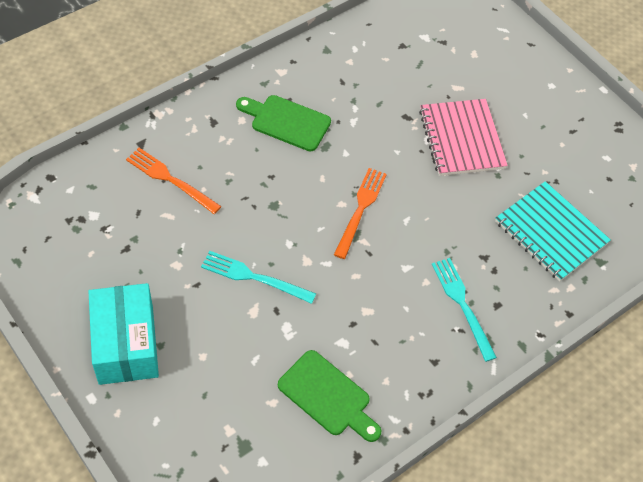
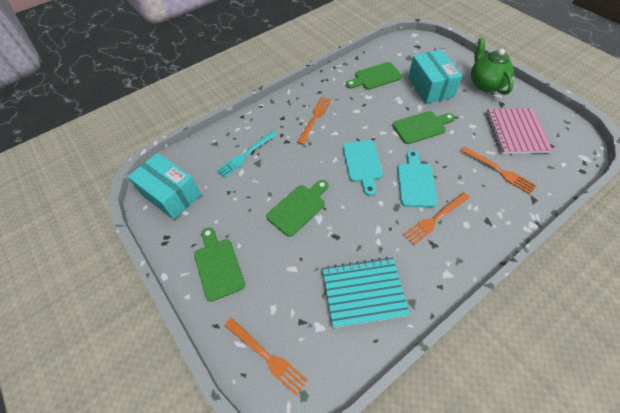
green cutting board: 2 -> 4
green teapot: 0 -> 1
orange fork: 2 -> 4
turquoise box: 1 -> 2
turquoise cutting board: 0 -> 2
turquoise fork: 2 -> 1

